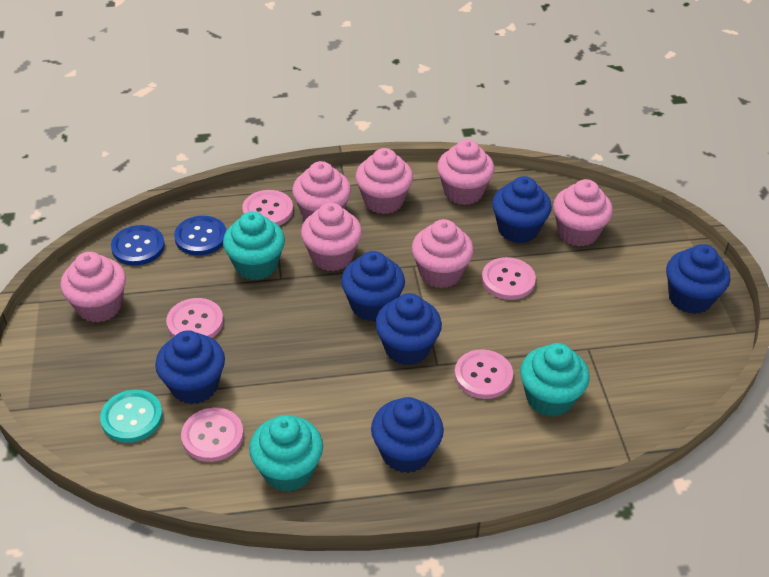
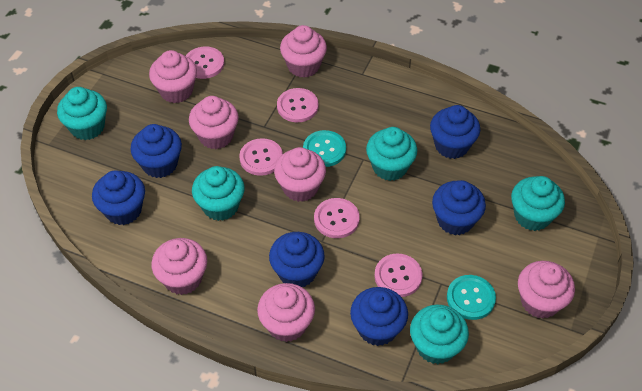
blue button: 2 -> 0
turquoise button: 1 -> 2
turquoise cupcake: 3 -> 5

